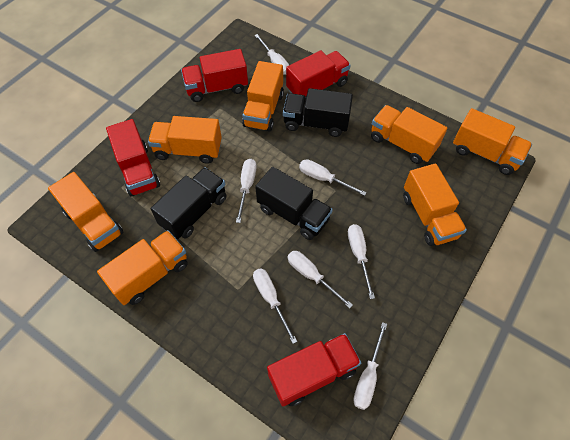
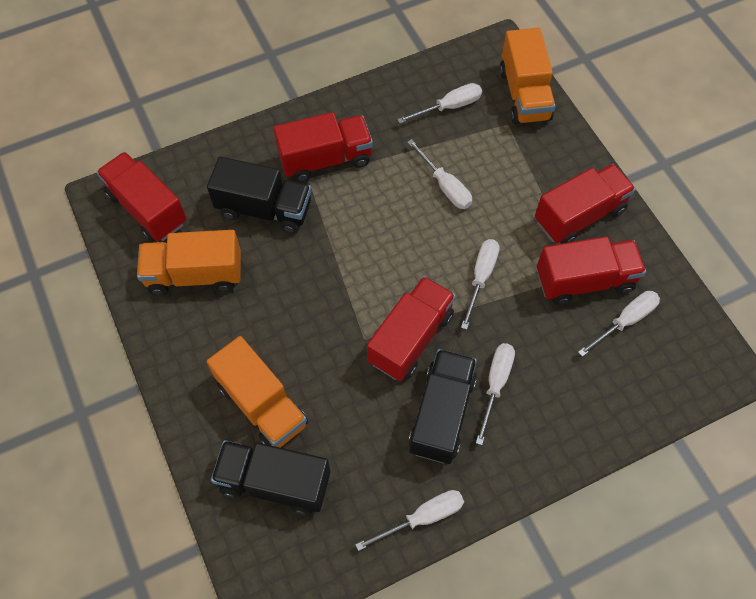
orange truck: 7 -> 3
red truck: 4 -> 5
white screwdriver: 7 -> 6

